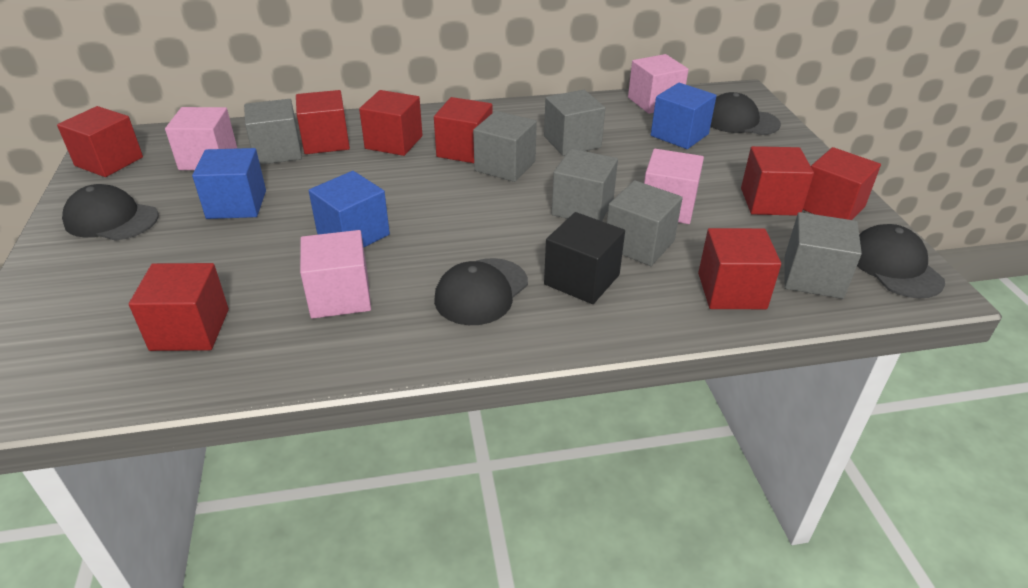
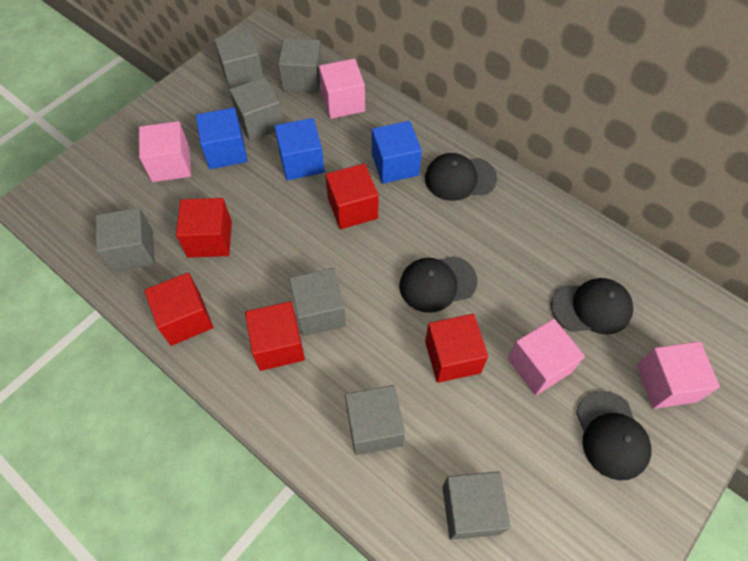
black cube: 1 -> 0
grey cube: 6 -> 7
red cube: 8 -> 5

